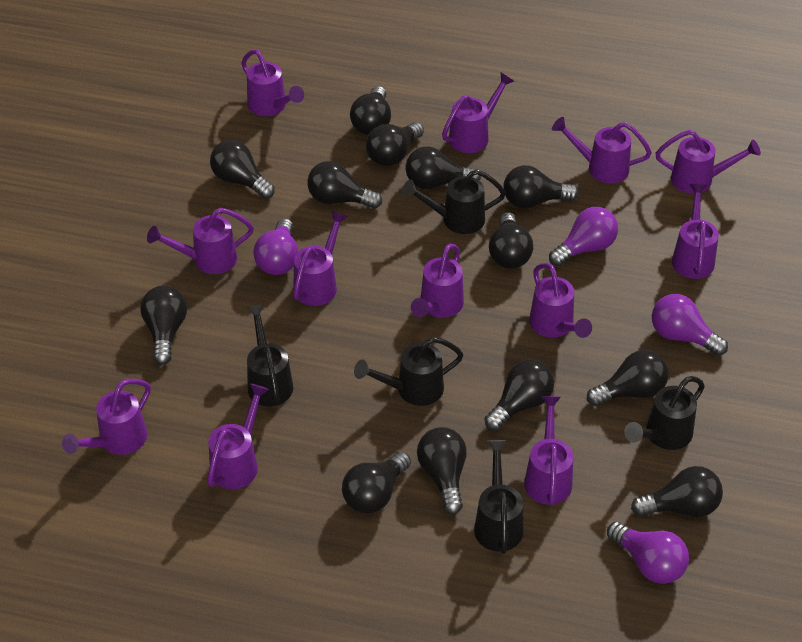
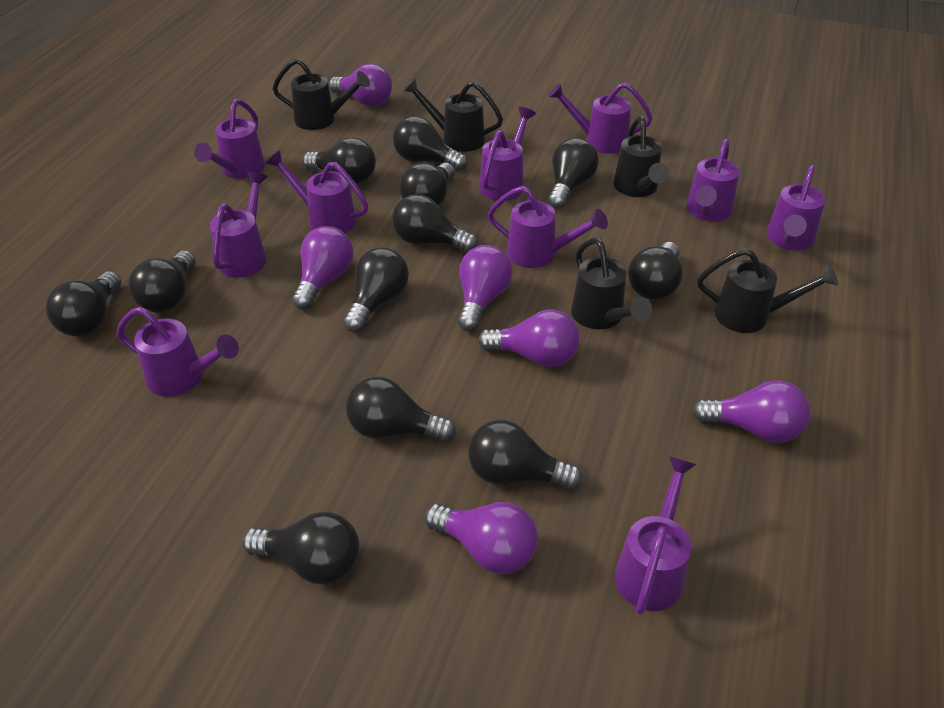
black light bulb: 13 -> 12
purple light bulb: 4 -> 6
purple watering can: 12 -> 10

